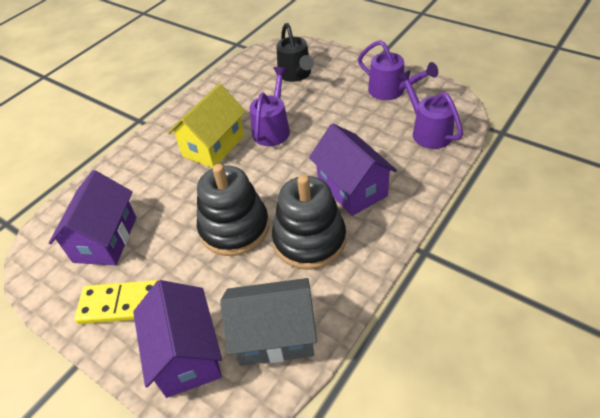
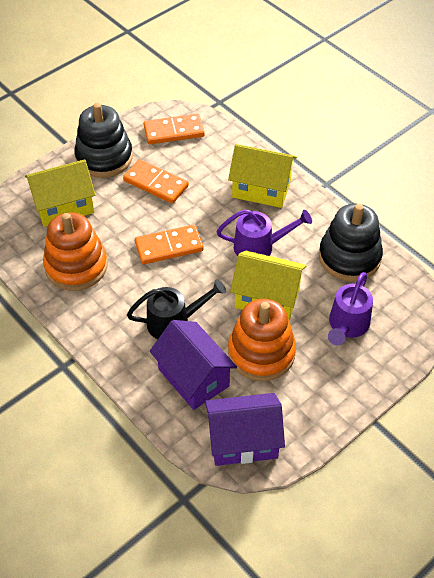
grey house: 1 -> 0
orange domino: 0 -> 3
orange stacking toy: 0 -> 2
purple house: 3 -> 2
purple watering can: 3 -> 2
yellow domino: 1 -> 0
yellow house: 1 -> 3

